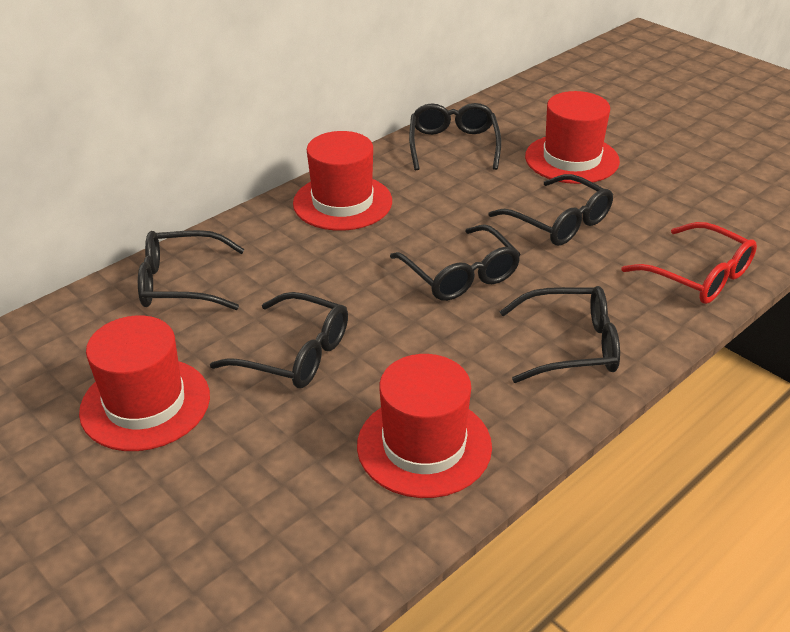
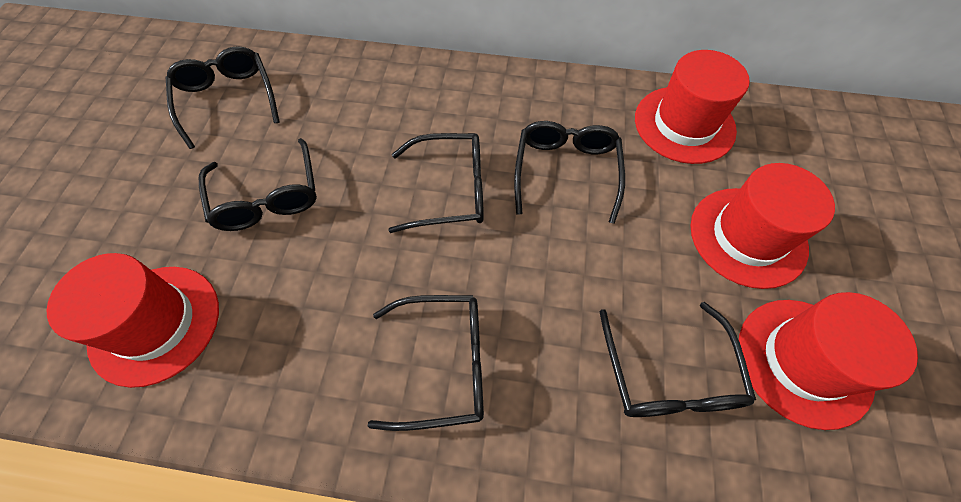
red glasses: 1 -> 0

